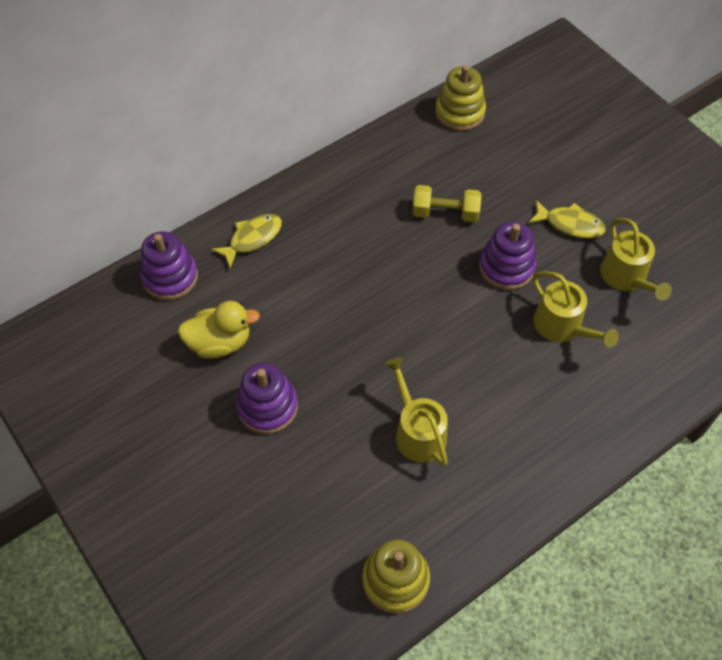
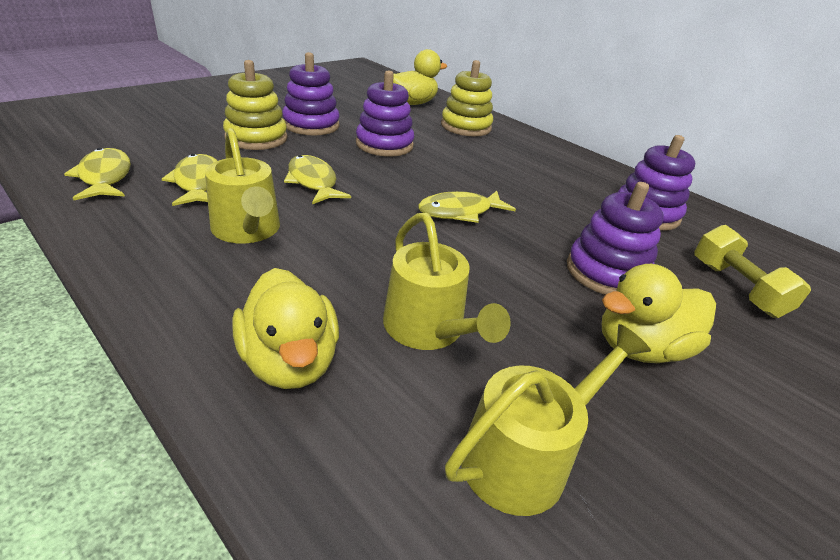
purple stacking toy: 3 -> 4
yellow duck: 1 -> 3
yellow fish: 2 -> 4

